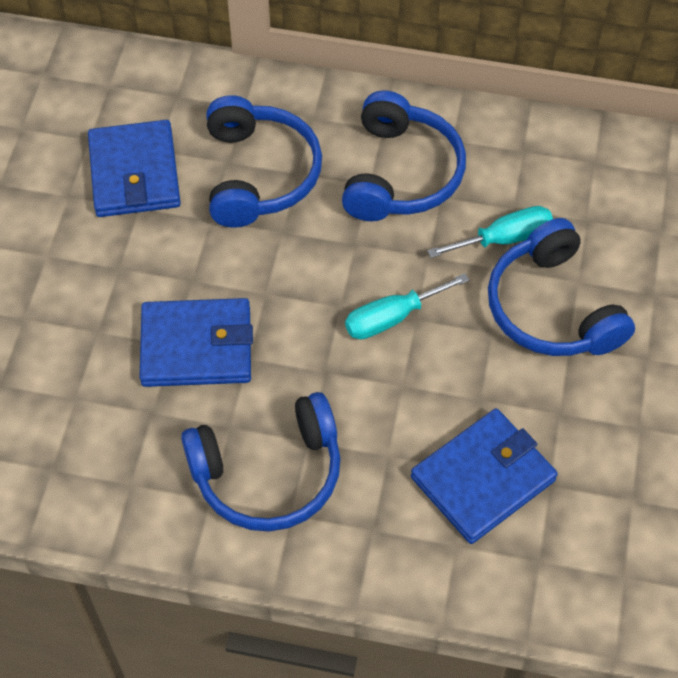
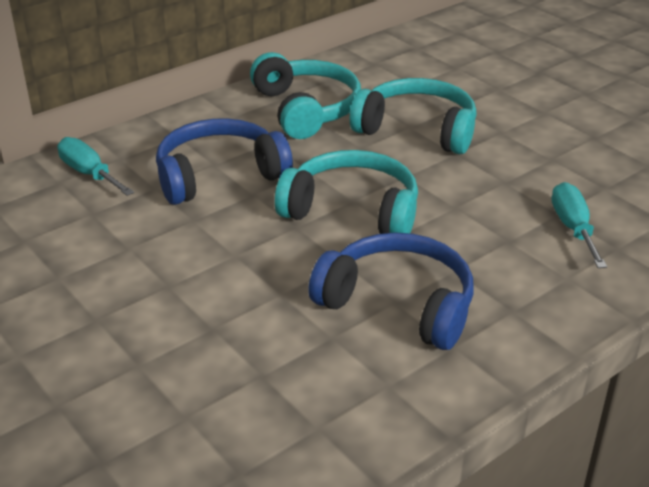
blue headphones: 4 -> 2
blue wallet: 3 -> 0
turquoise headphones: 0 -> 3

